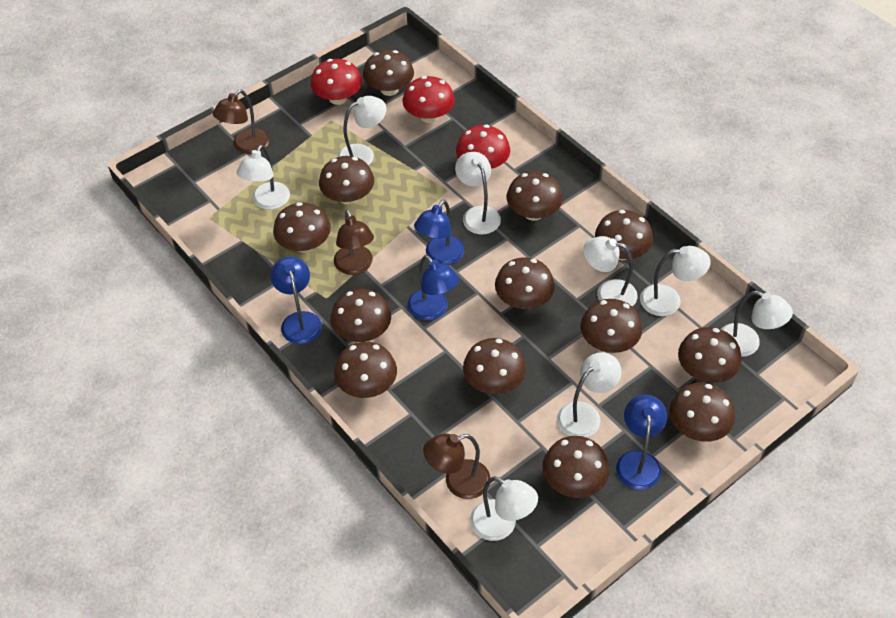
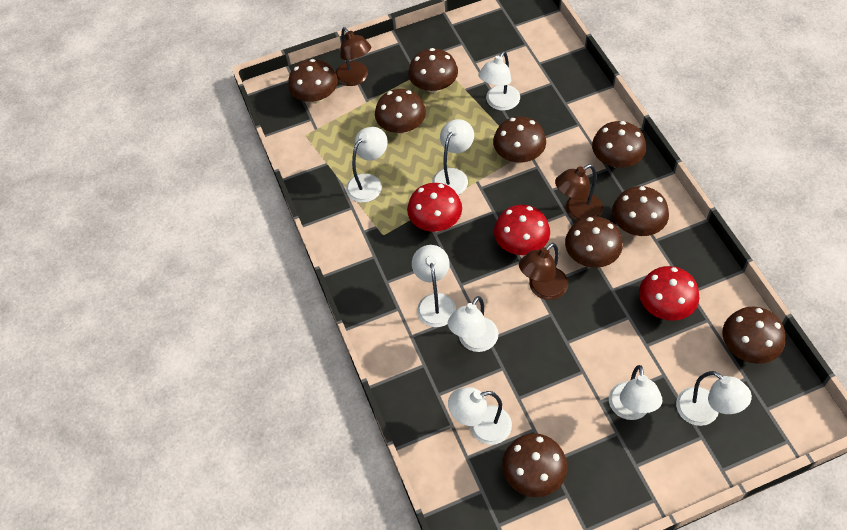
blue lamp: 4 -> 0
brown mushroom: 13 -> 9

